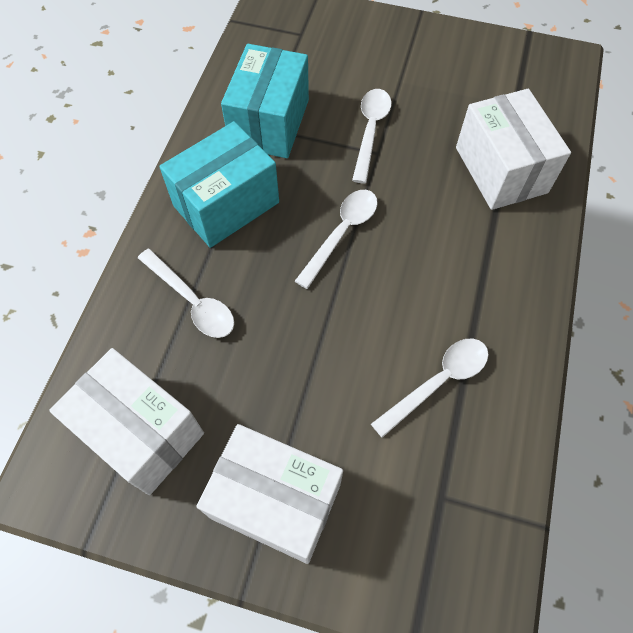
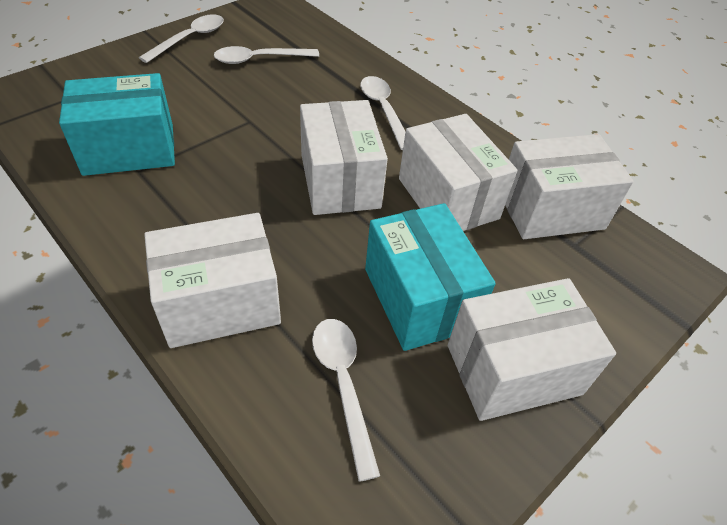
white box: 3 -> 5

